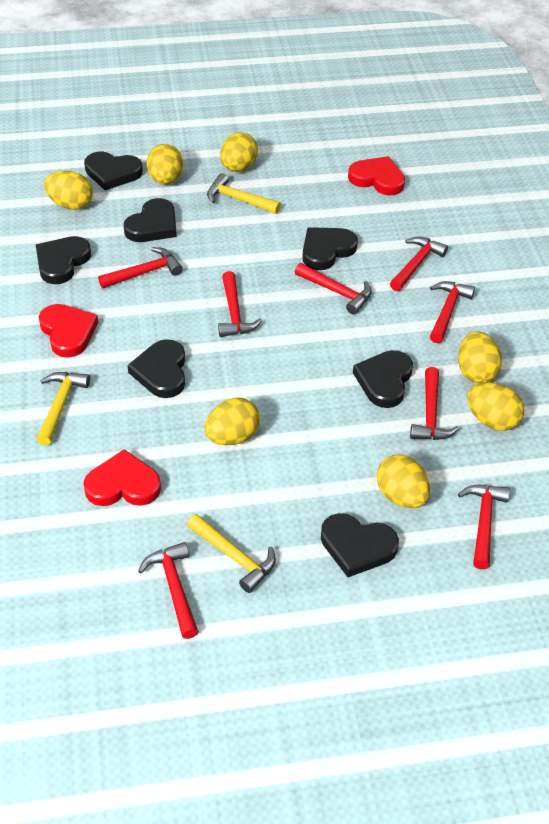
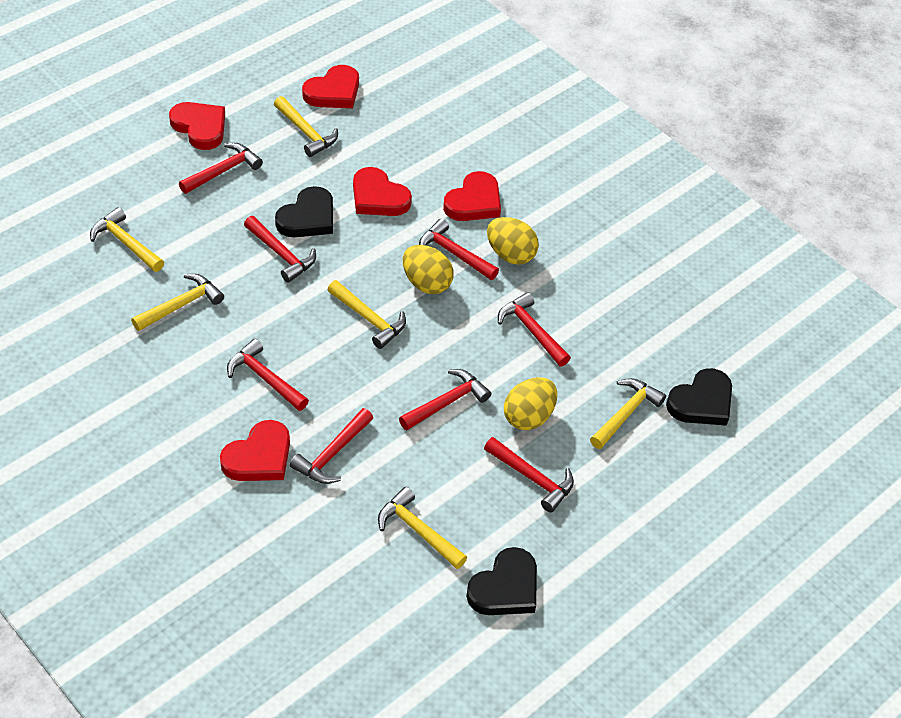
black heart: 7 -> 3
red heart: 3 -> 5
yellow egg: 7 -> 3
yellow hammer: 3 -> 6

